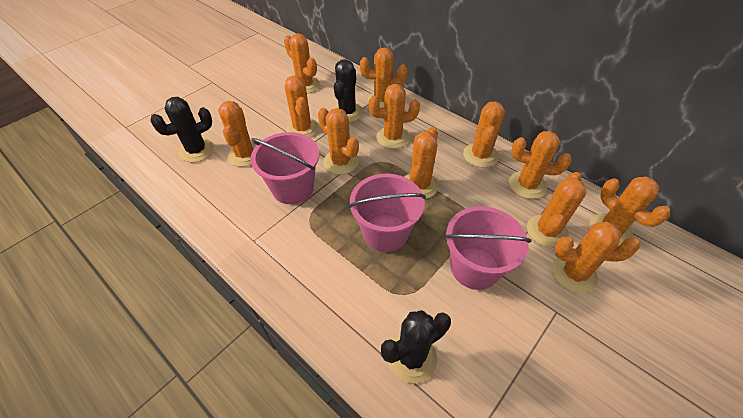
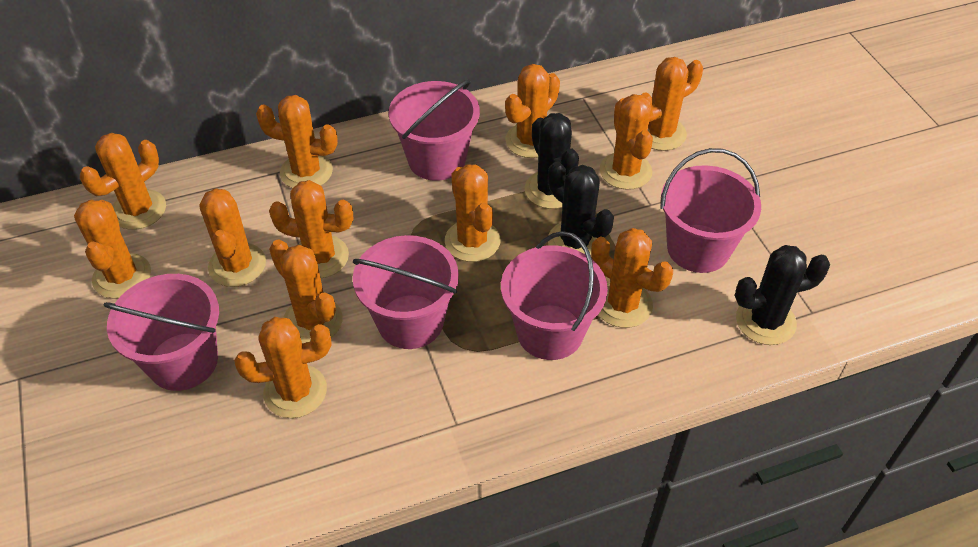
pink bucket: 3 -> 5

